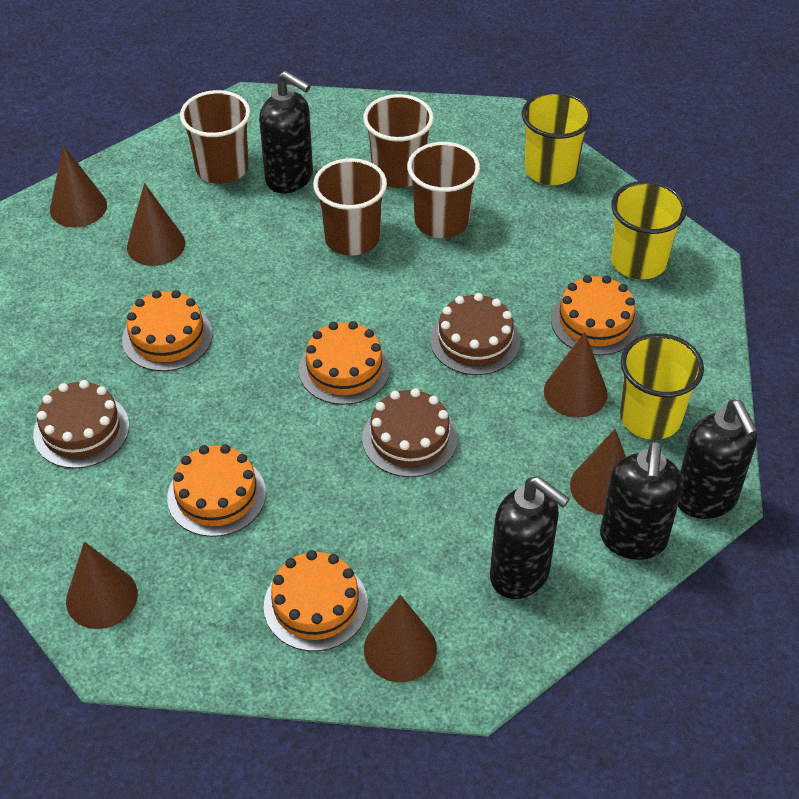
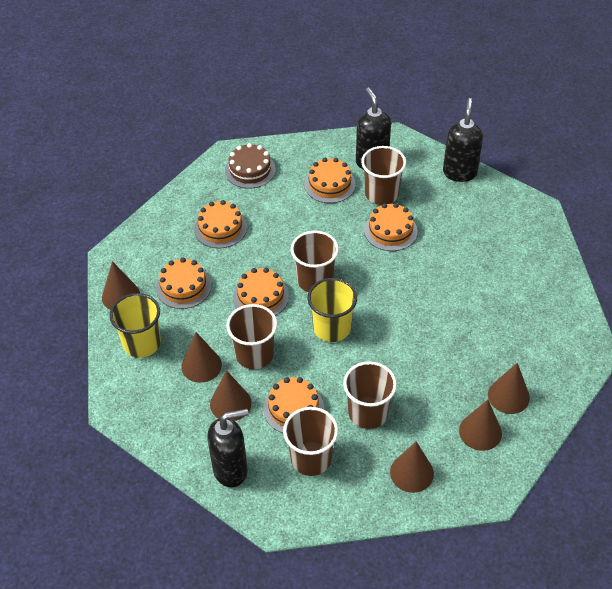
black soap dispenser: 4 -> 3
brown cake: 3 -> 1
brown cup: 4 -> 5
orange cake: 5 -> 6
yellow cup: 3 -> 2

